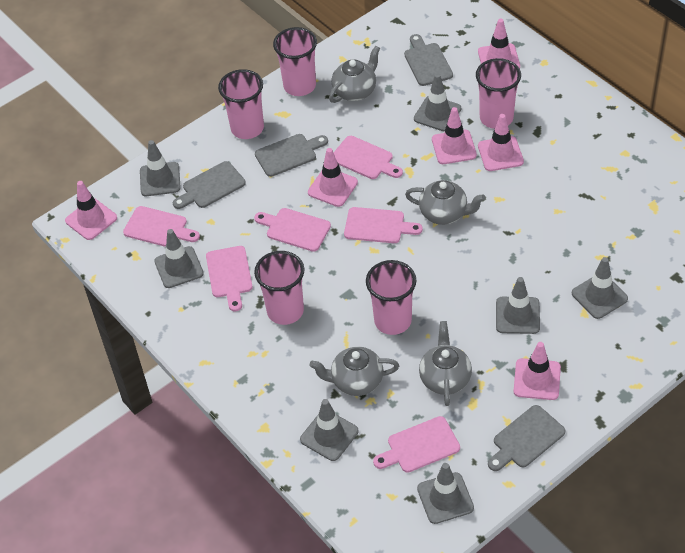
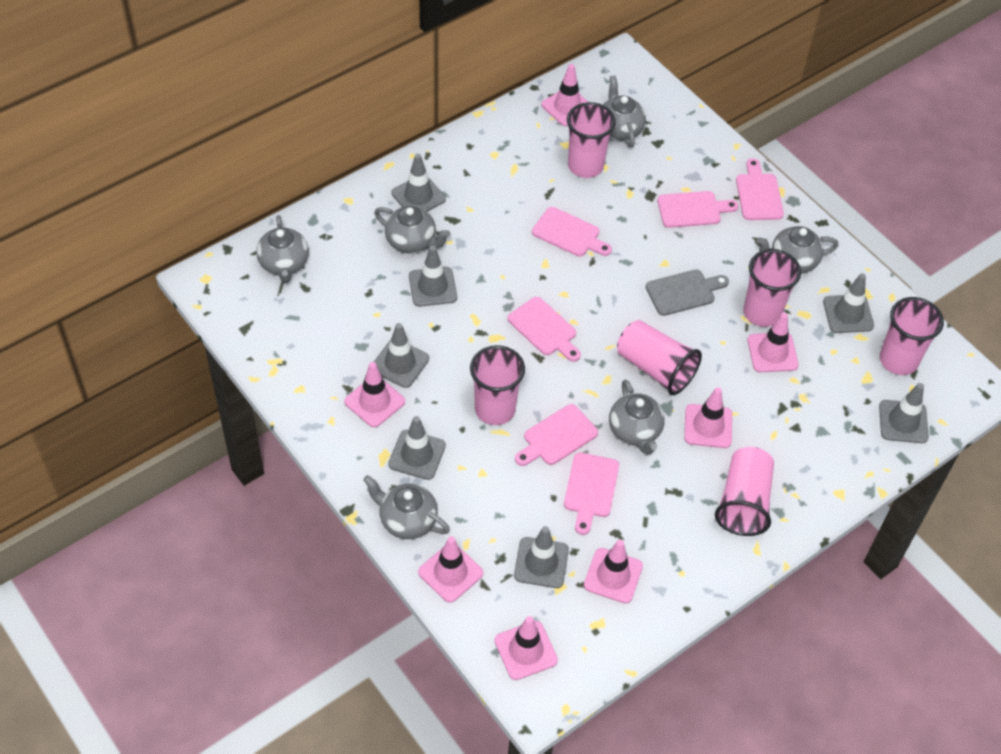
grey cutting board: 4 -> 1
grey teapot: 4 -> 6
pink cup: 5 -> 6
pink traffic cone: 6 -> 7

